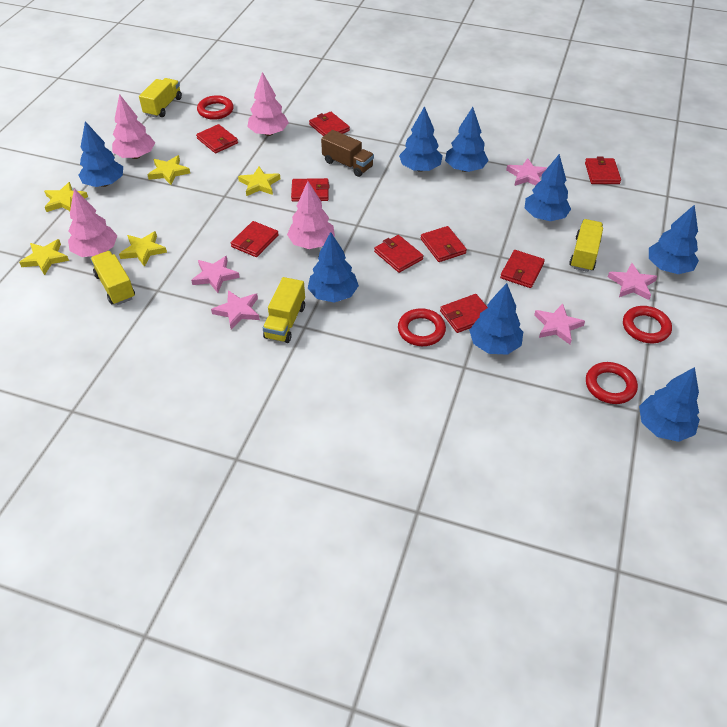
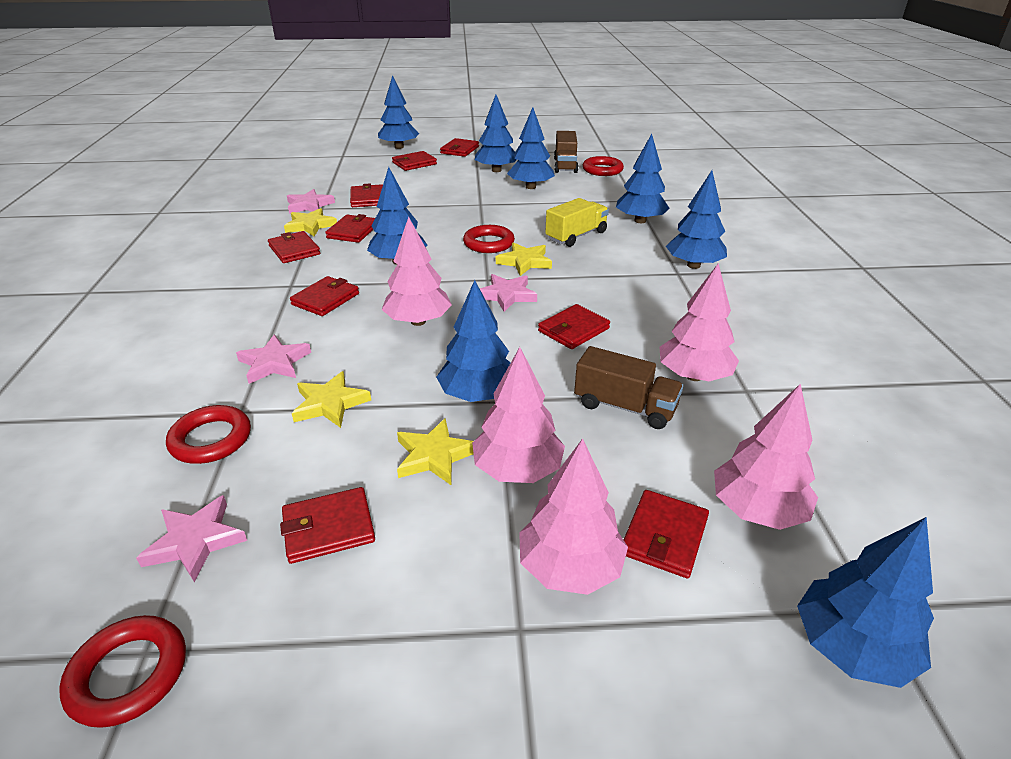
brown truck: 1 -> 2
pink star: 5 -> 4
pink tree: 4 -> 5
yellow star: 5 -> 4
yellow truck: 4 -> 1

